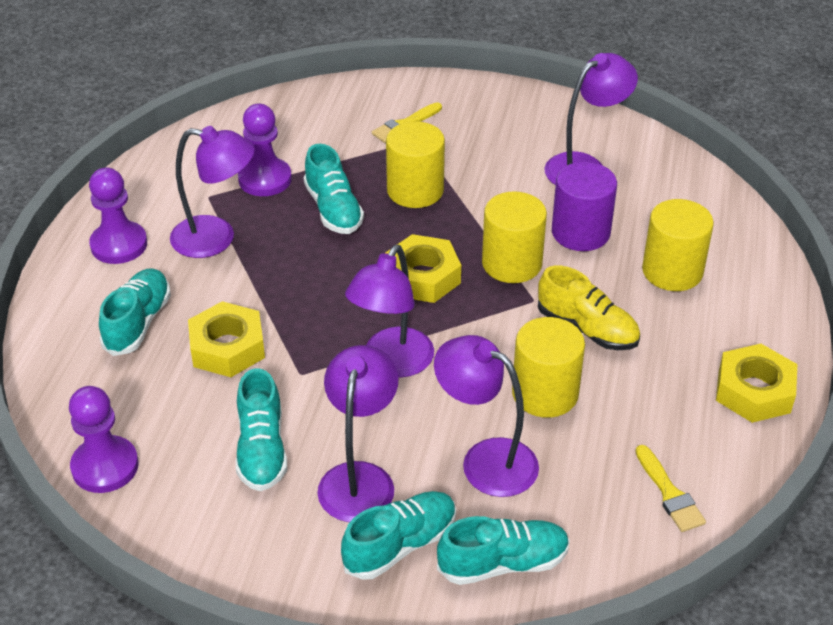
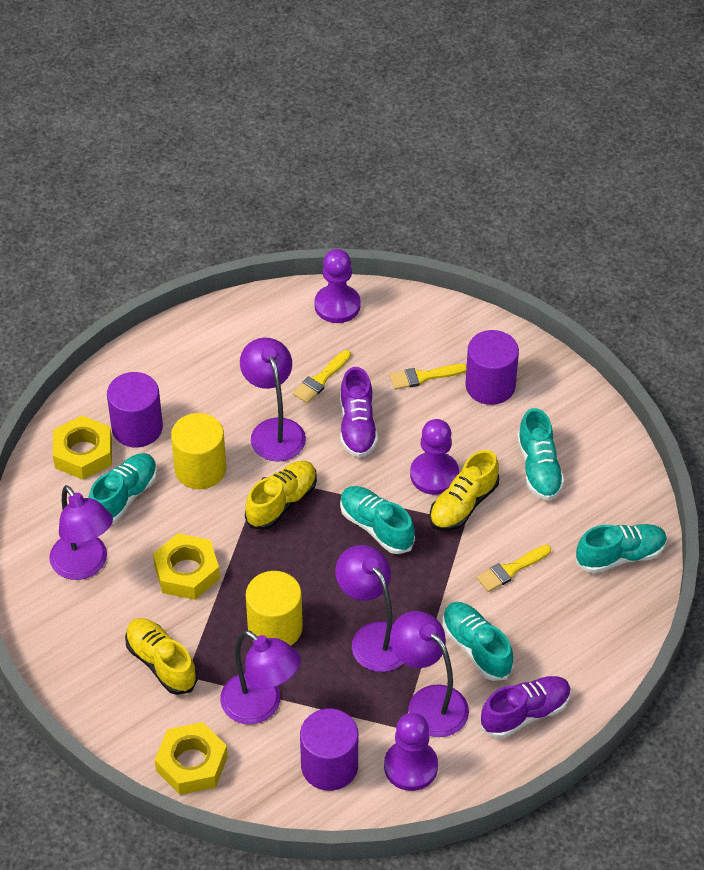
purple cylinder: 1 -> 3
purple shoe: 0 -> 2
yellow brush: 2 -> 3
yellow cylinder: 4 -> 2
yellow shoe: 1 -> 3

